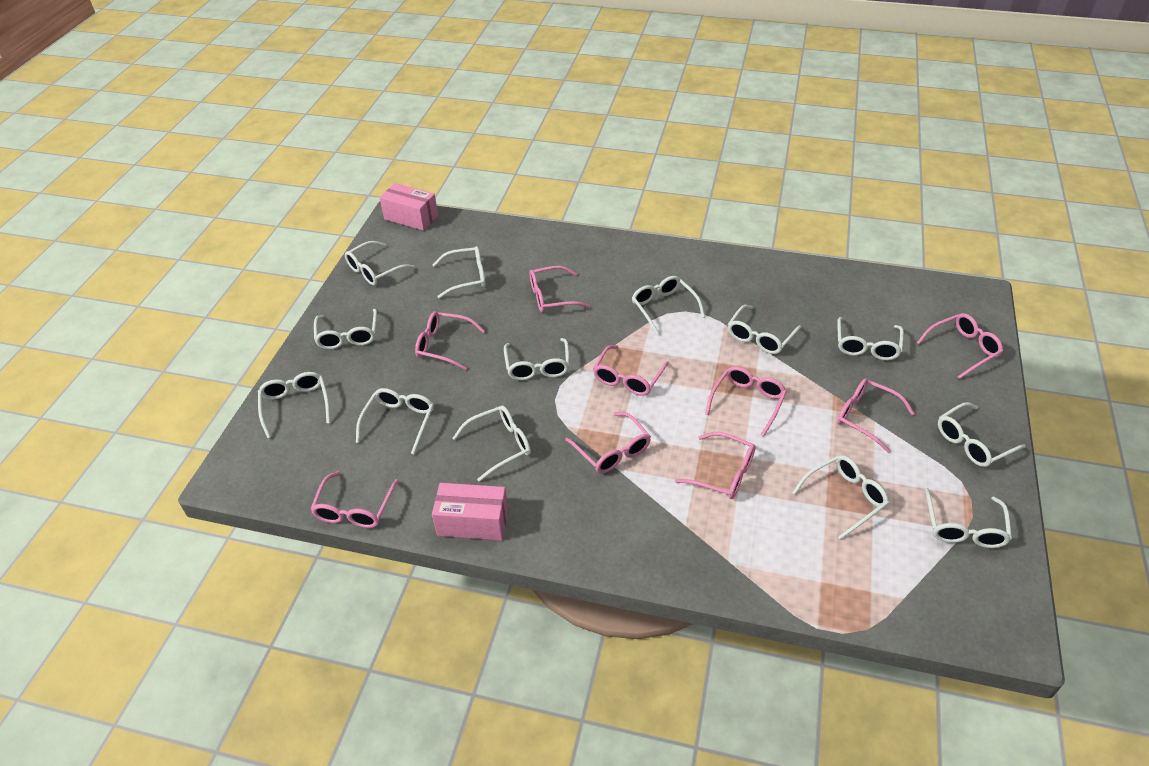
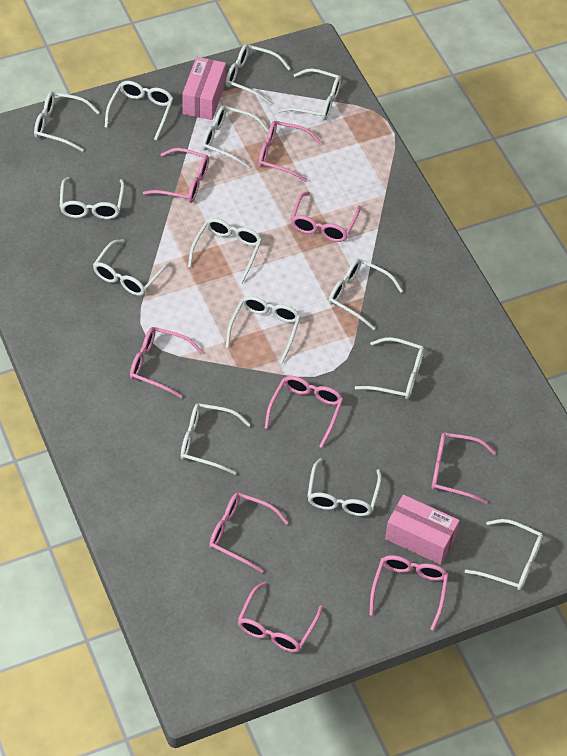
white glasses: 13 -> 14

